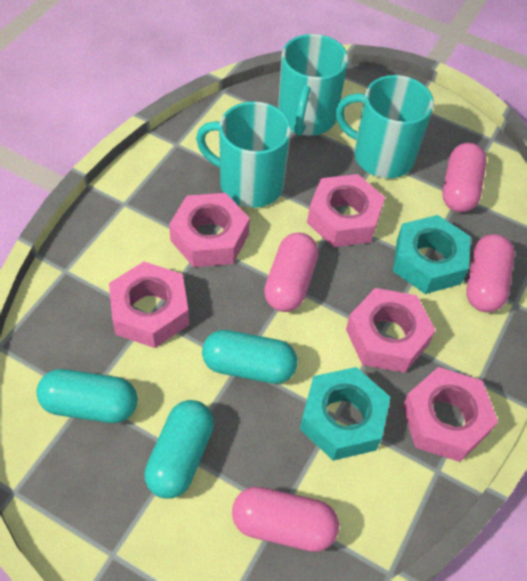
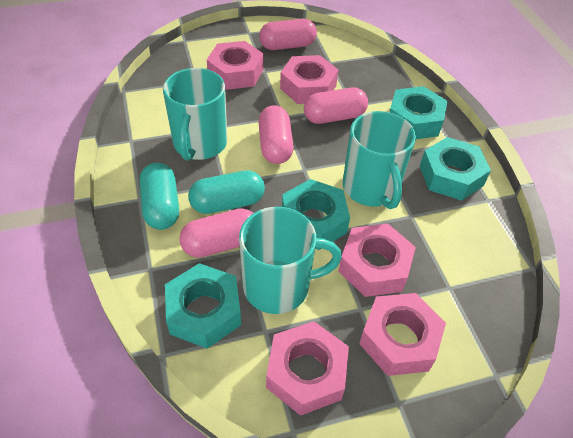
turquoise capsule: 3 -> 2
turquoise nut: 2 -> 4

